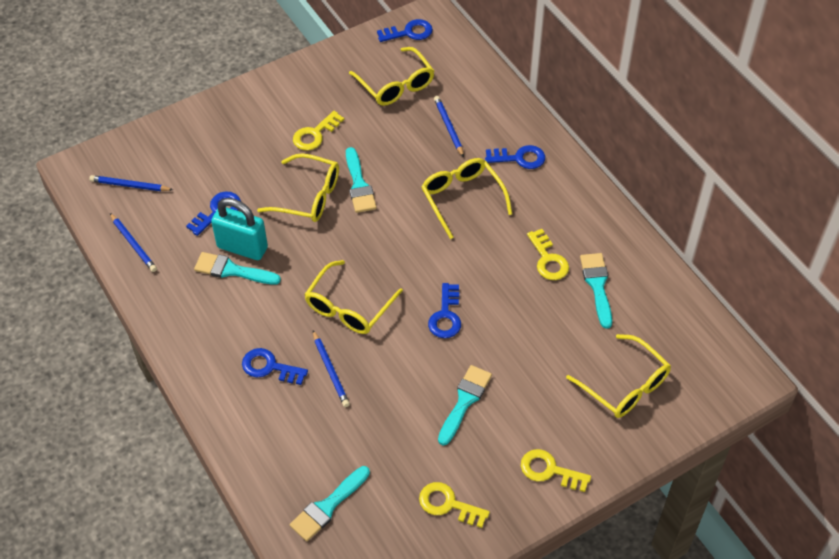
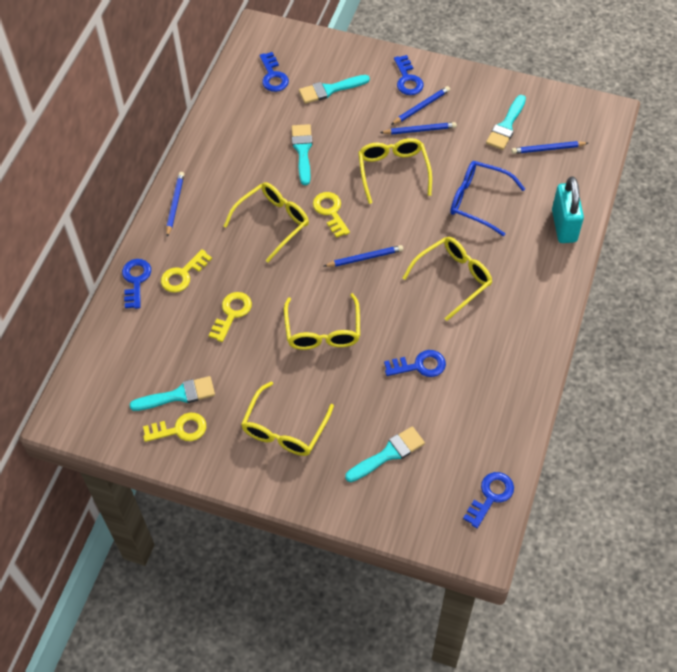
blue glasses: 0 -> 1
blue pencil: 4 -> 5

